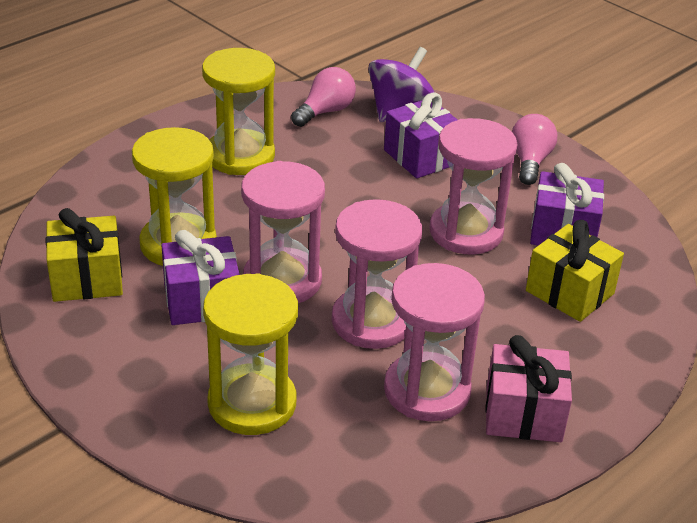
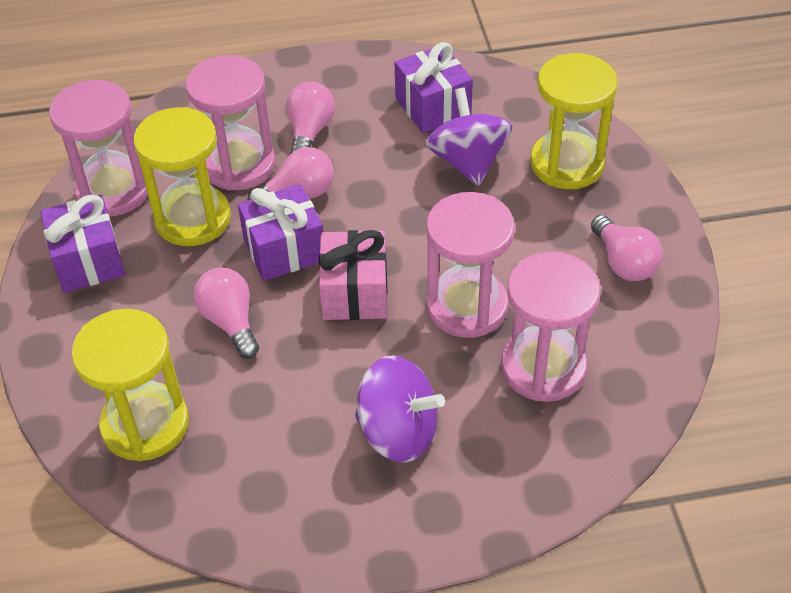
pink light bulb: 2 -> 4
purple spinning top: 1 -> 2
yellow gift: 2 -> 0

